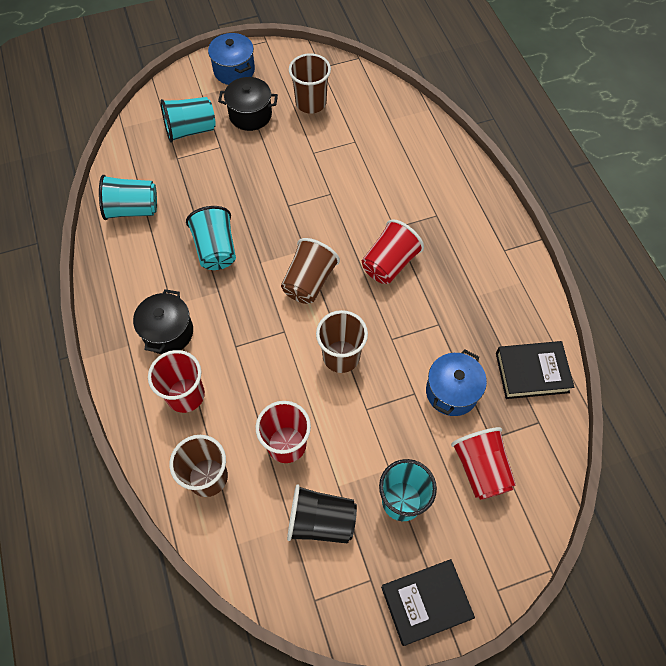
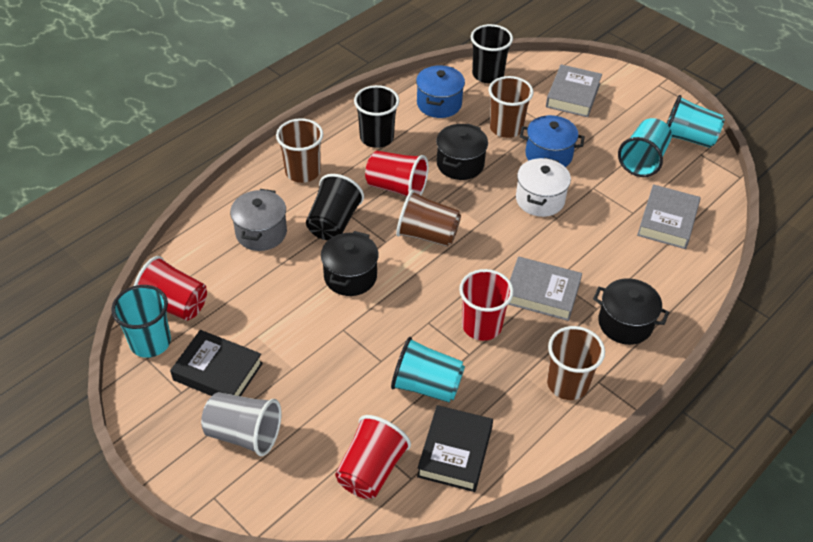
black cup: 1 -> 3
black pot: 2 -> 3
grey book: 0 -> 3
grey cup: 0 -> 1
grey pot: 0 -> 1
white pot: 0 -> 1

